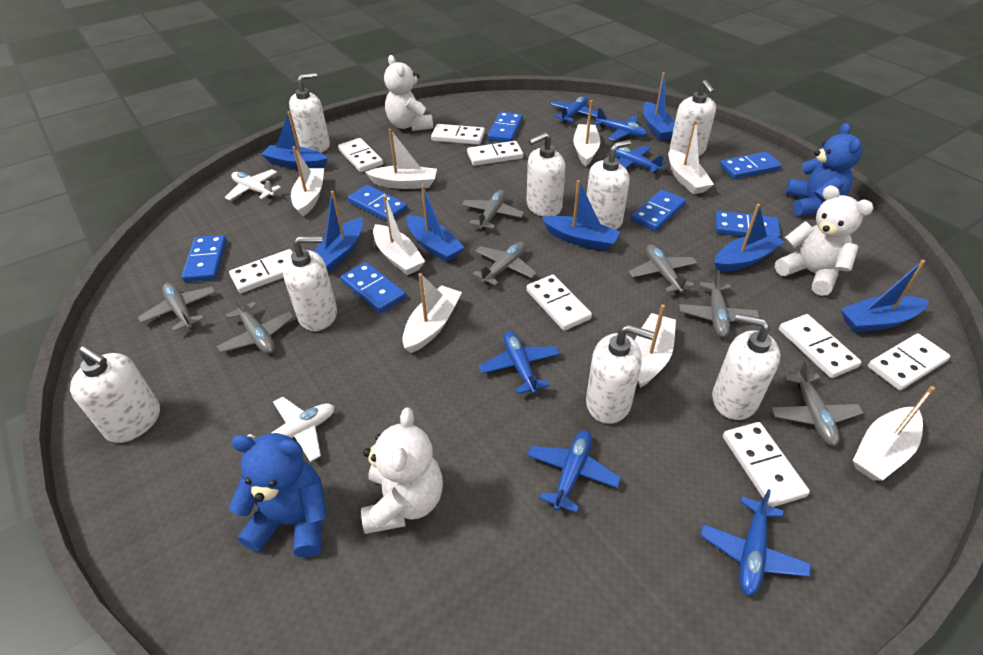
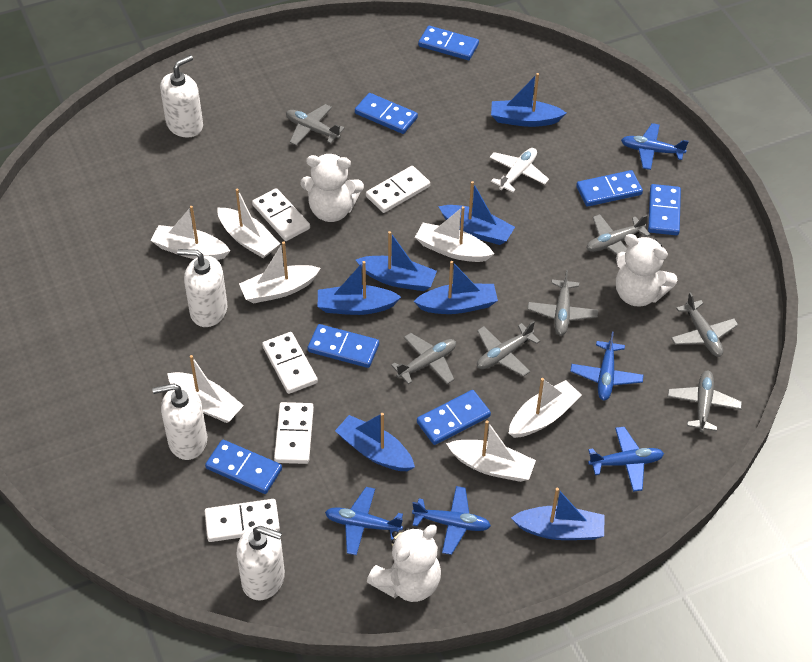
blue plane: 6 -> 5
blue teddy bear: 2 -> 0
white boat: 8 -> 7
white domino: 8 -> 5
white plane: 2 -> 1
white soap dispenser: 8 -> 4

